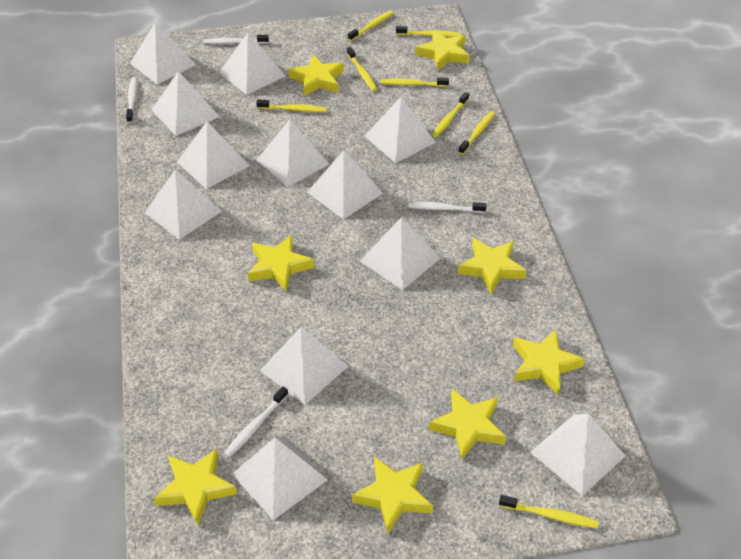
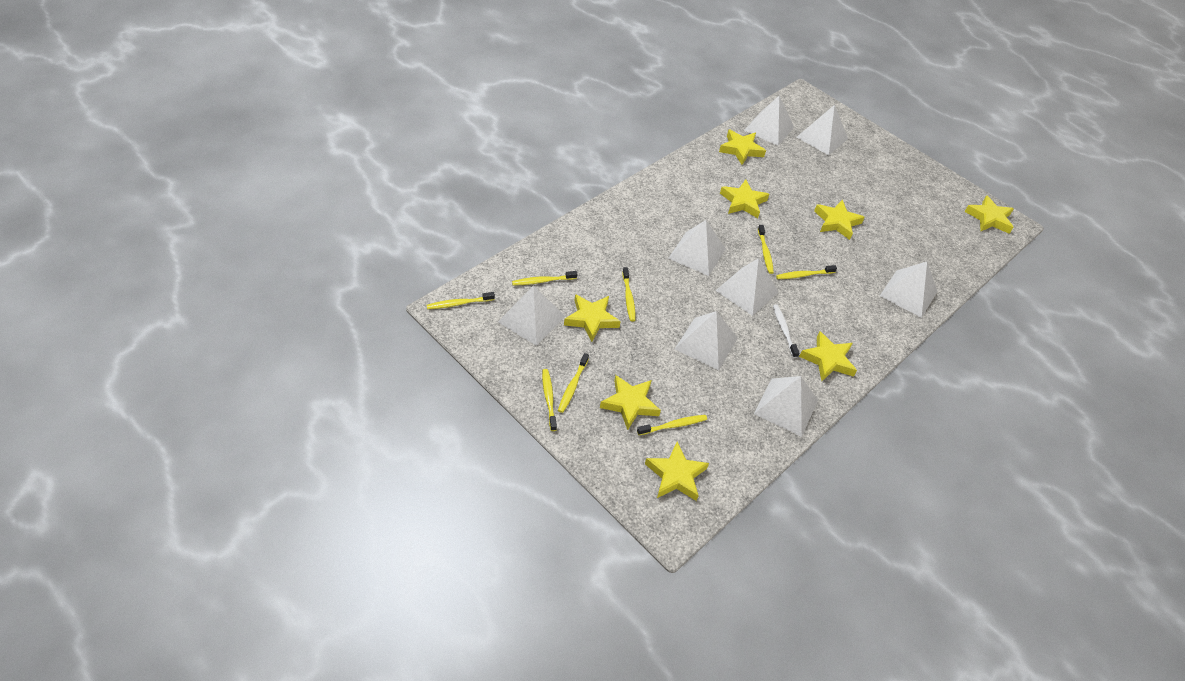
white pyramid: 12 -> 8
white toothbrush: 4 -> 1

